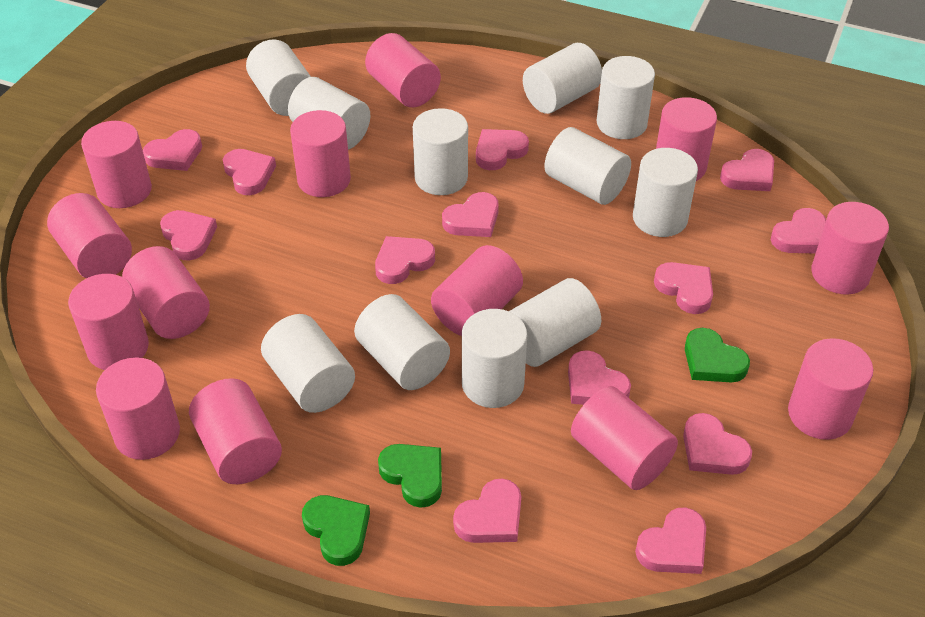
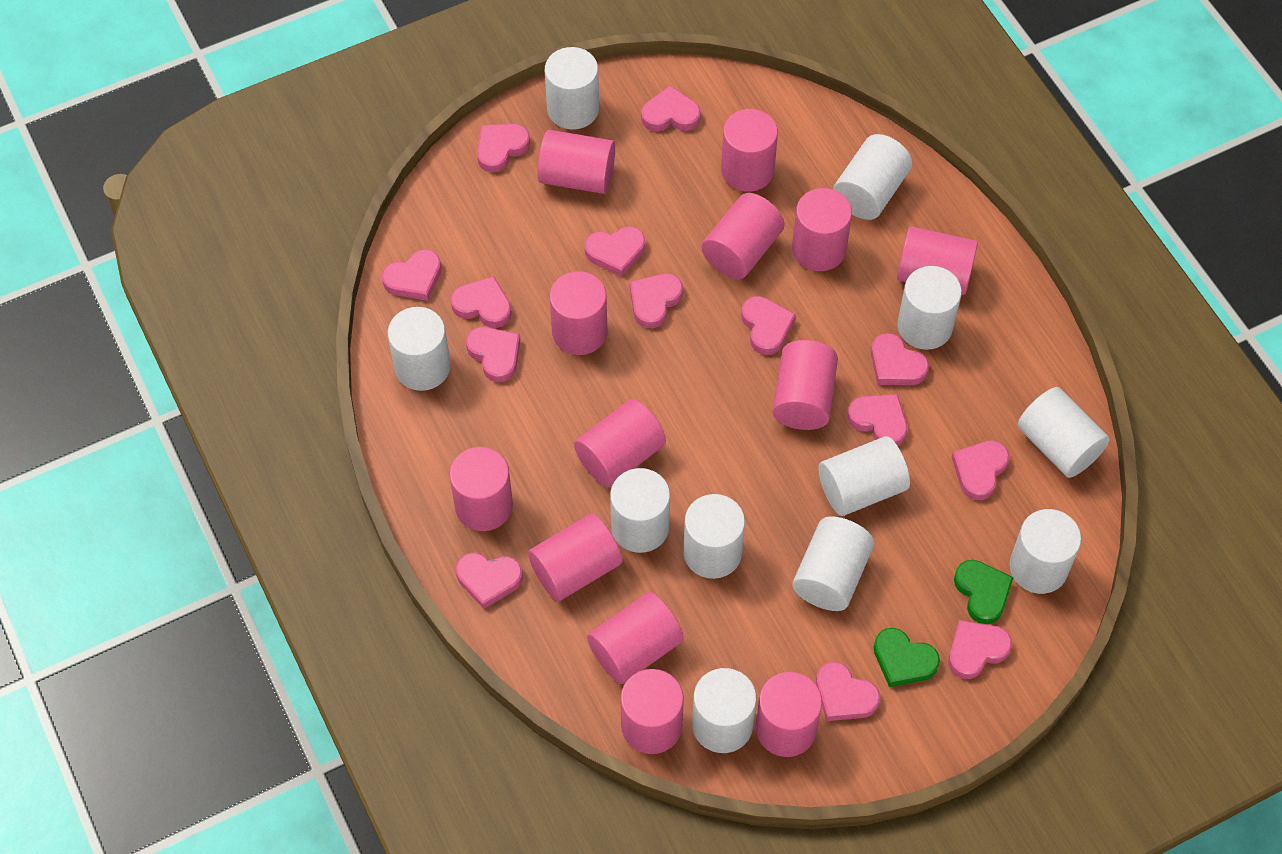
green heart: 3 -> 2
pink heart: 13 -> 14

